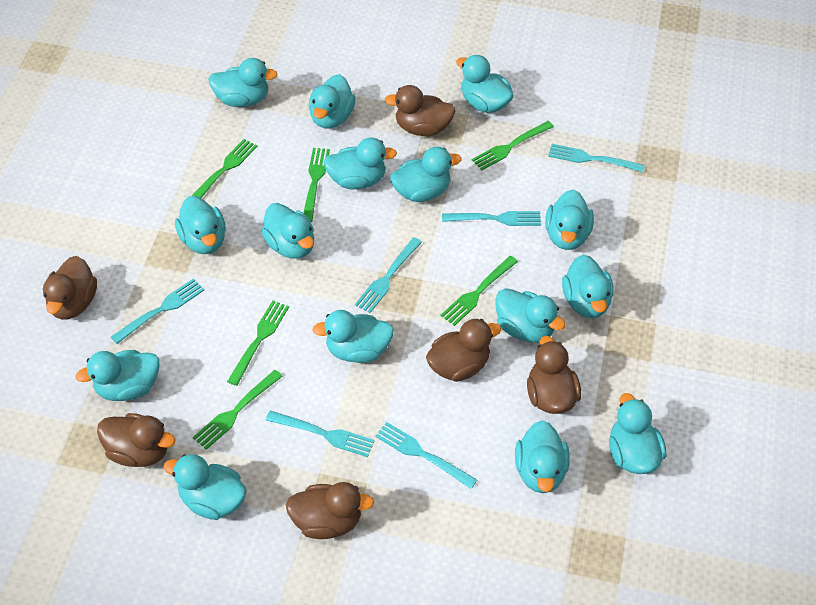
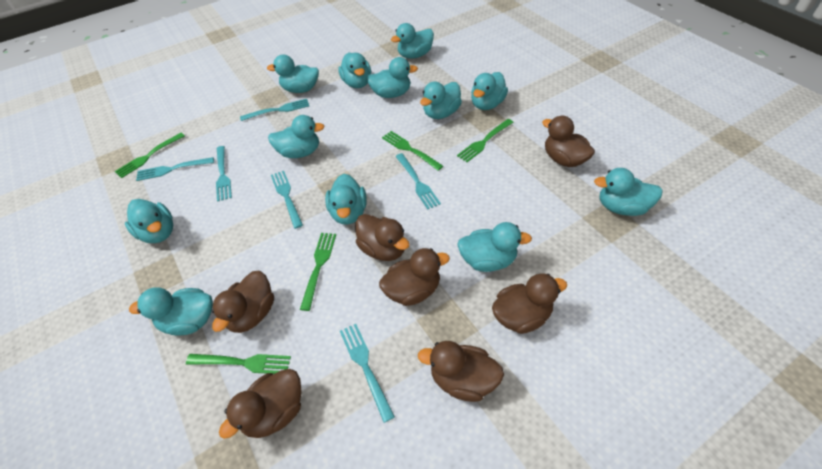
brown duck: 6 -> 7
green fork: 6 -> 5
turquoise duck: 15 -> 12

